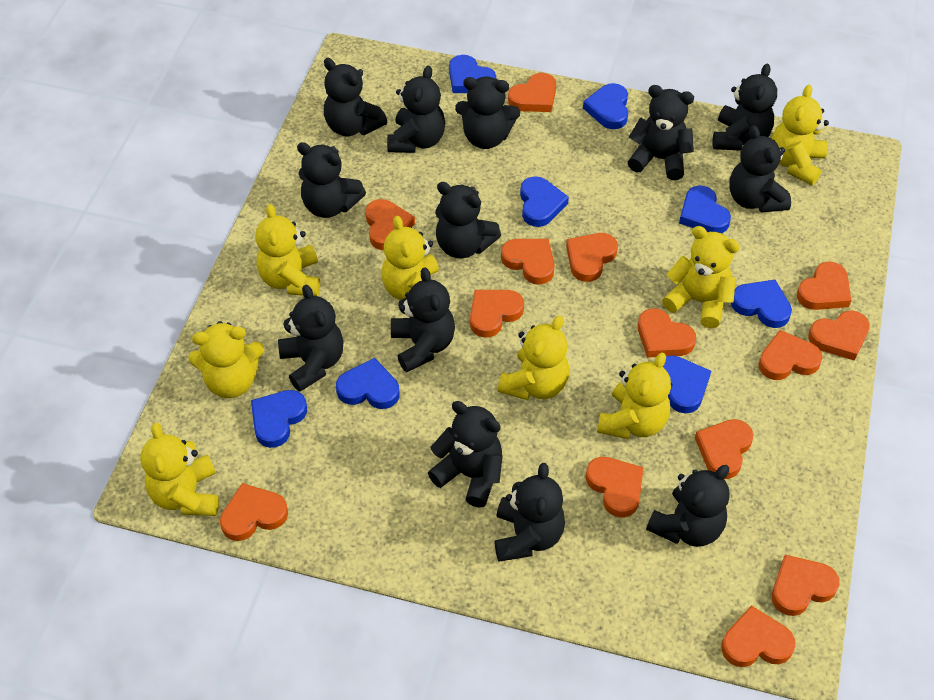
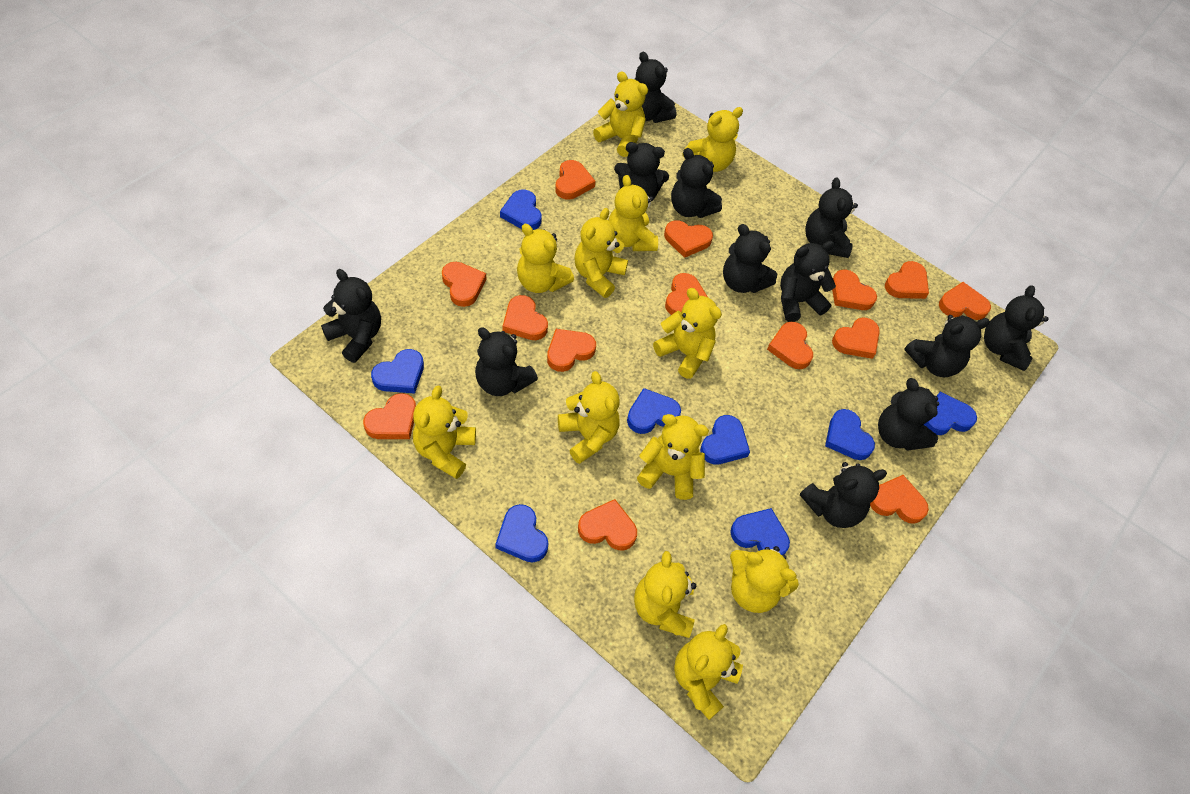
black teddy bear: 13 -> 12
yellow teddy bear: 8 -> 12

